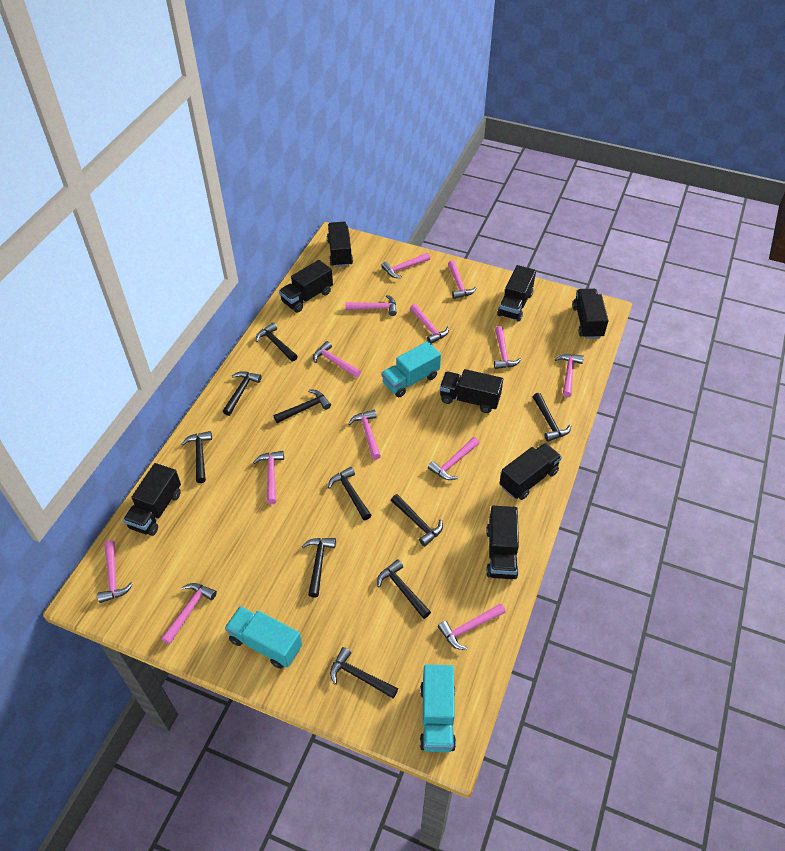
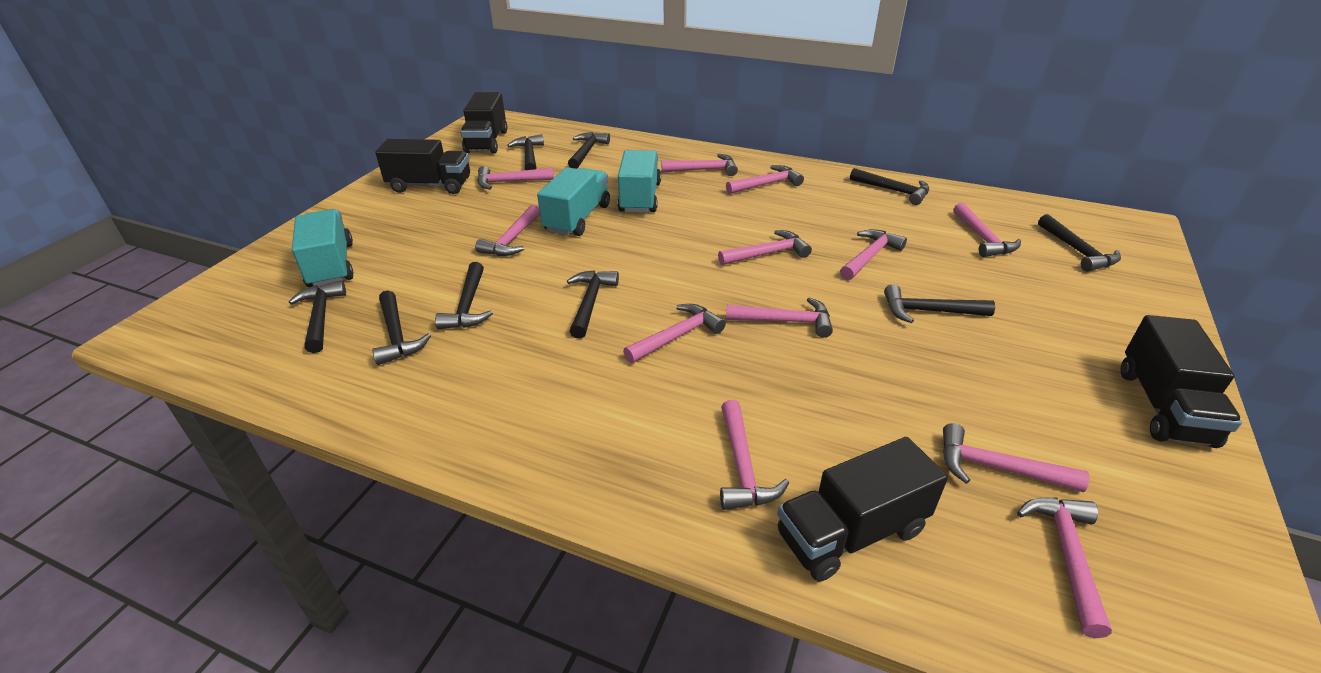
black hammer: 10 -> 9
black truck: 8 -> 4
pink hammer: 13 -> 12

